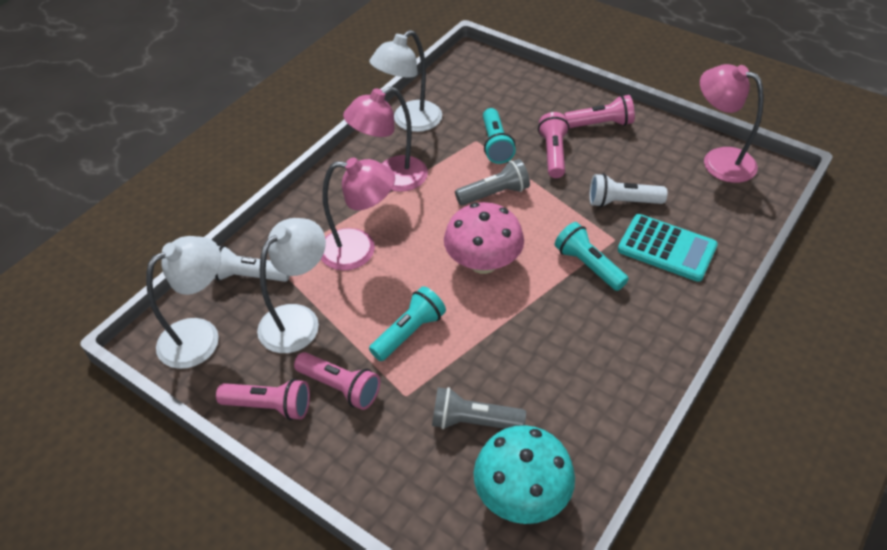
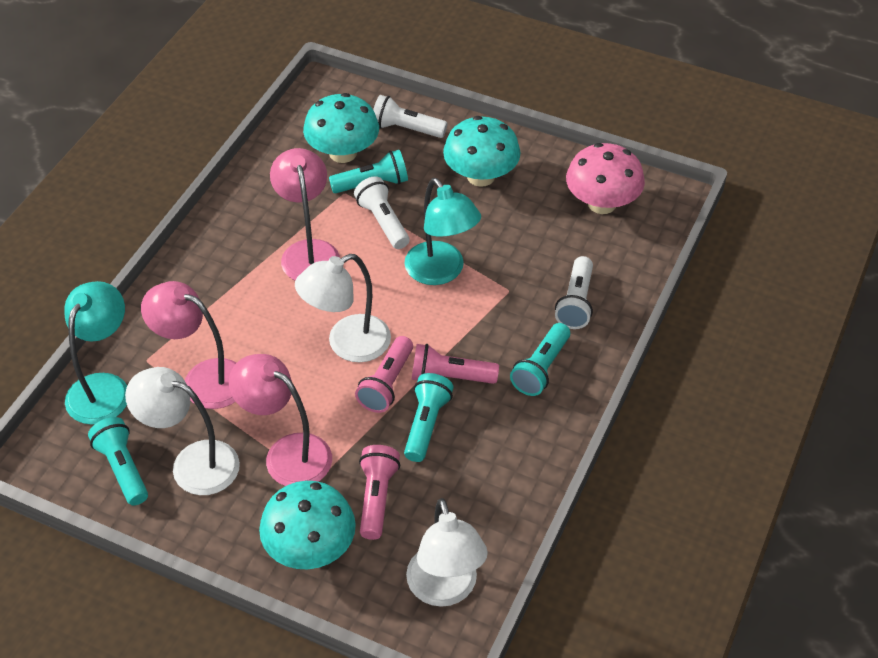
grey flashlight: 2 -> 0
pink flashlight: 4 -> 3
turquoise calculator: 1 -> 0
turquoise flashlight: 3 -> 4
turquoise lamp: 0 -> 2
turquoise mushroom: 1 -> 3
white flashlight: 2 -> 3

